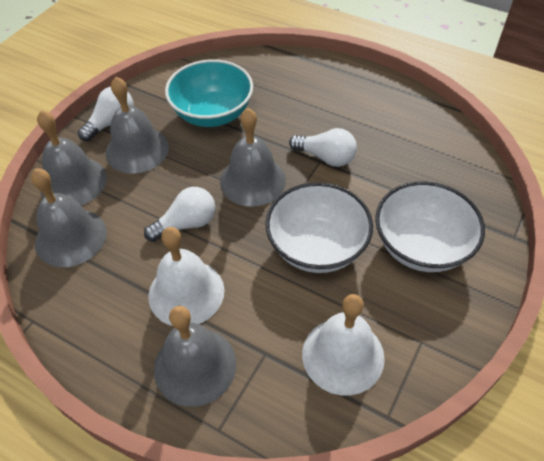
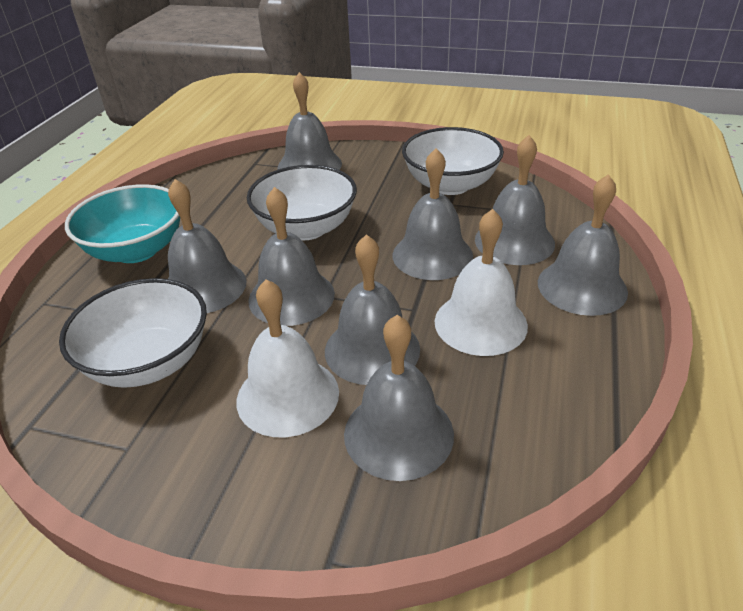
grey bell: 5 -> 8
white bowl: 2 -> 3
white light bulb: 3 -> 0

